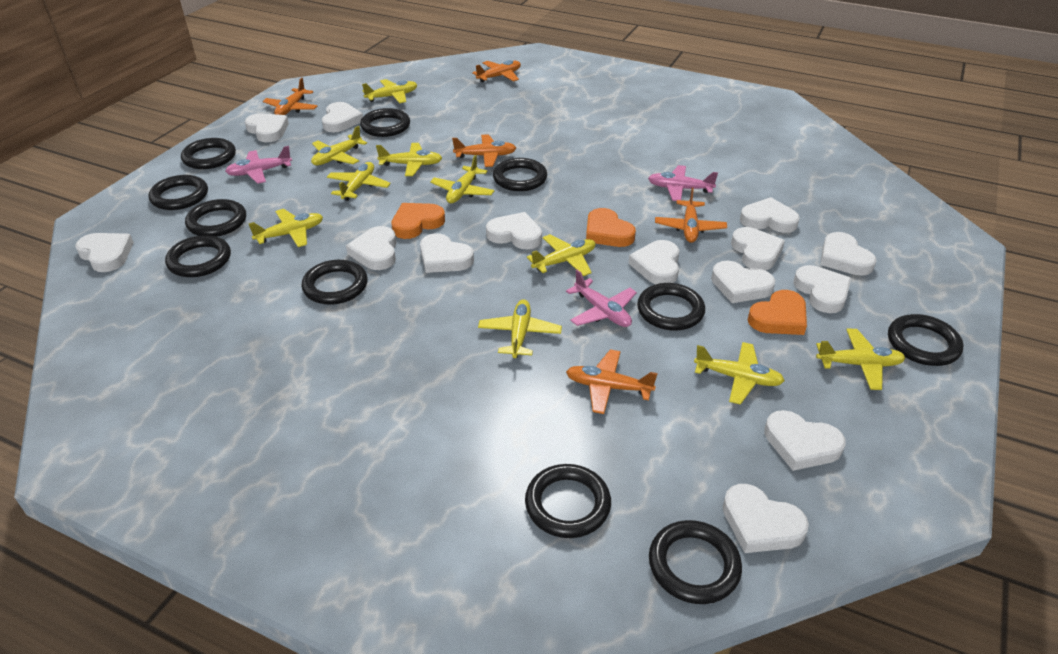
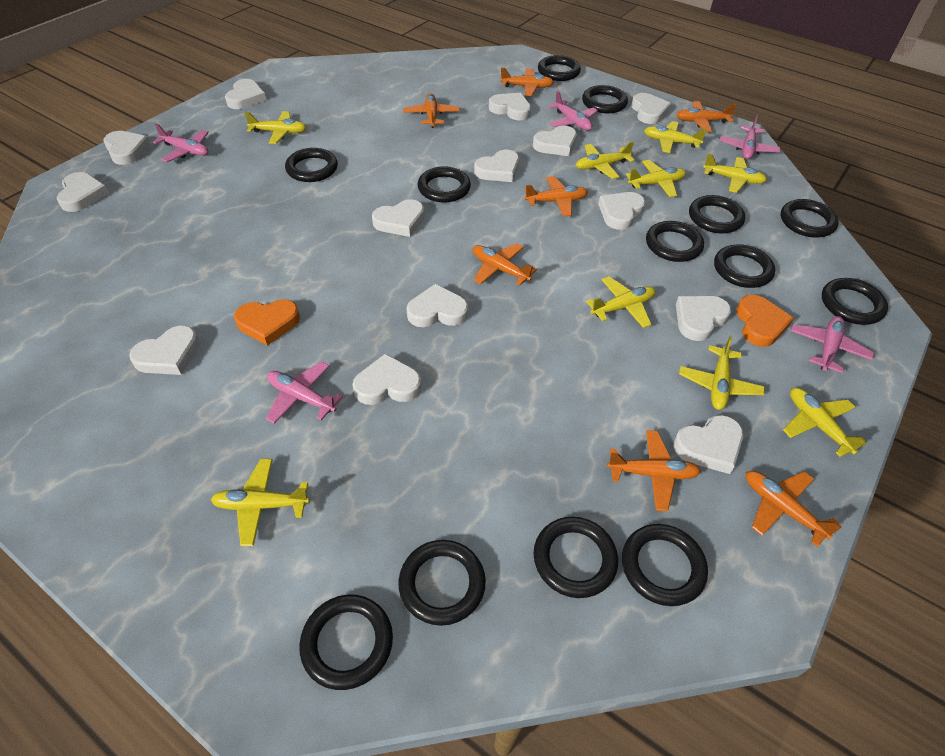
black ring: 11 -> 13
orange heart: 3 -> 2
orange plane: 5 -> 7
pink plane: 3 -> 5
yellow plane: 10 -> 9

